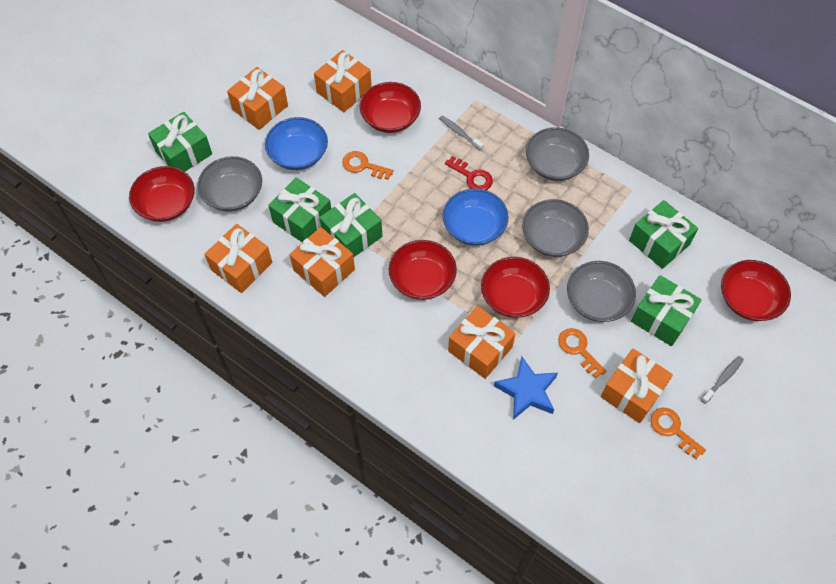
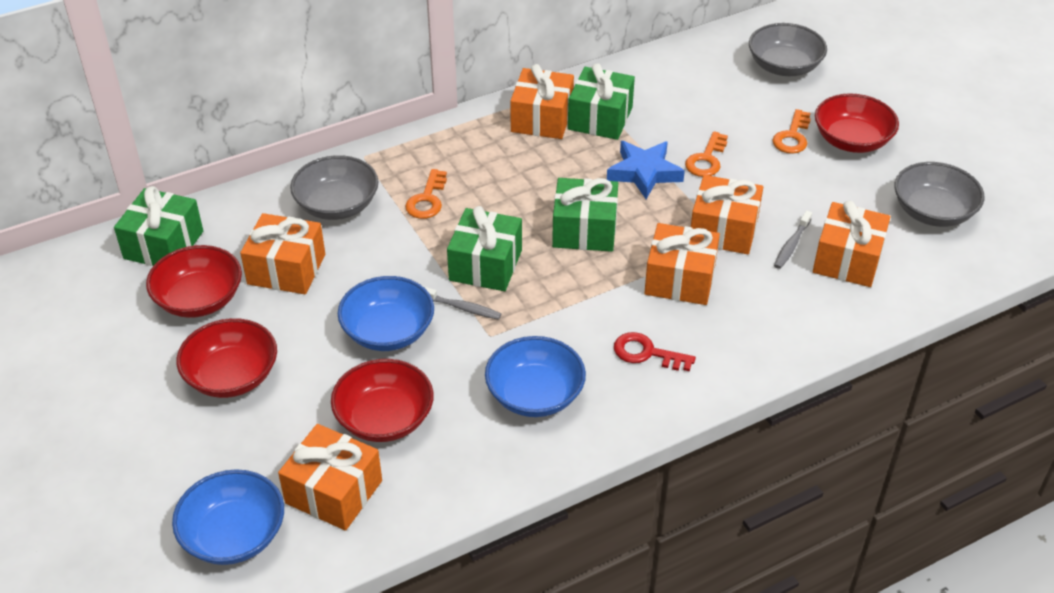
blue bowl: 2 -> 3
green gift: 5 -> 4
grey bowl: 4 -> 3
red bowl: 5 -> 4

